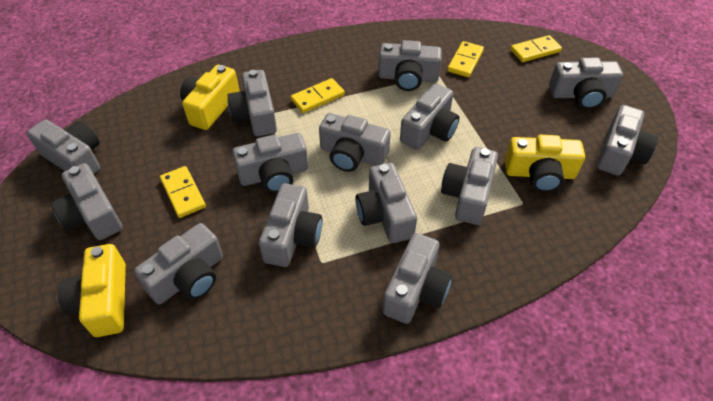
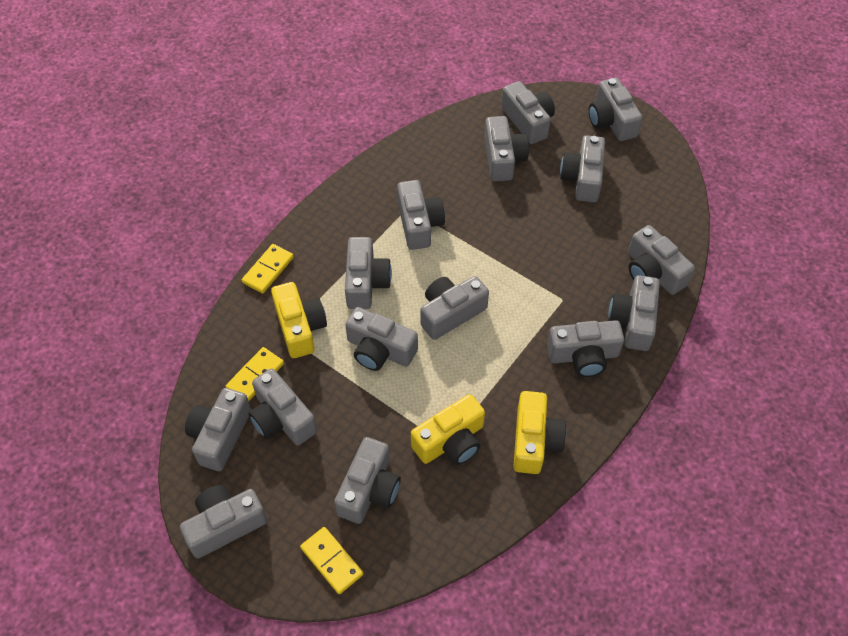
grey camera: 14 -> 15
yellow domino: 4 -> 3

